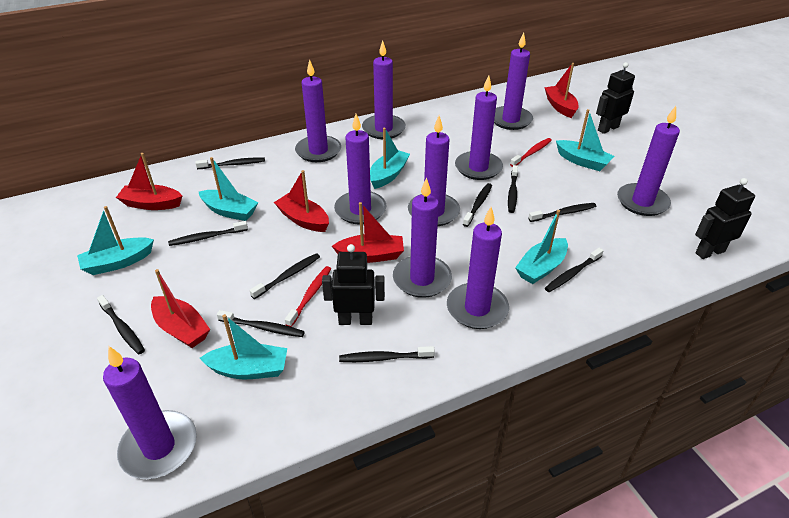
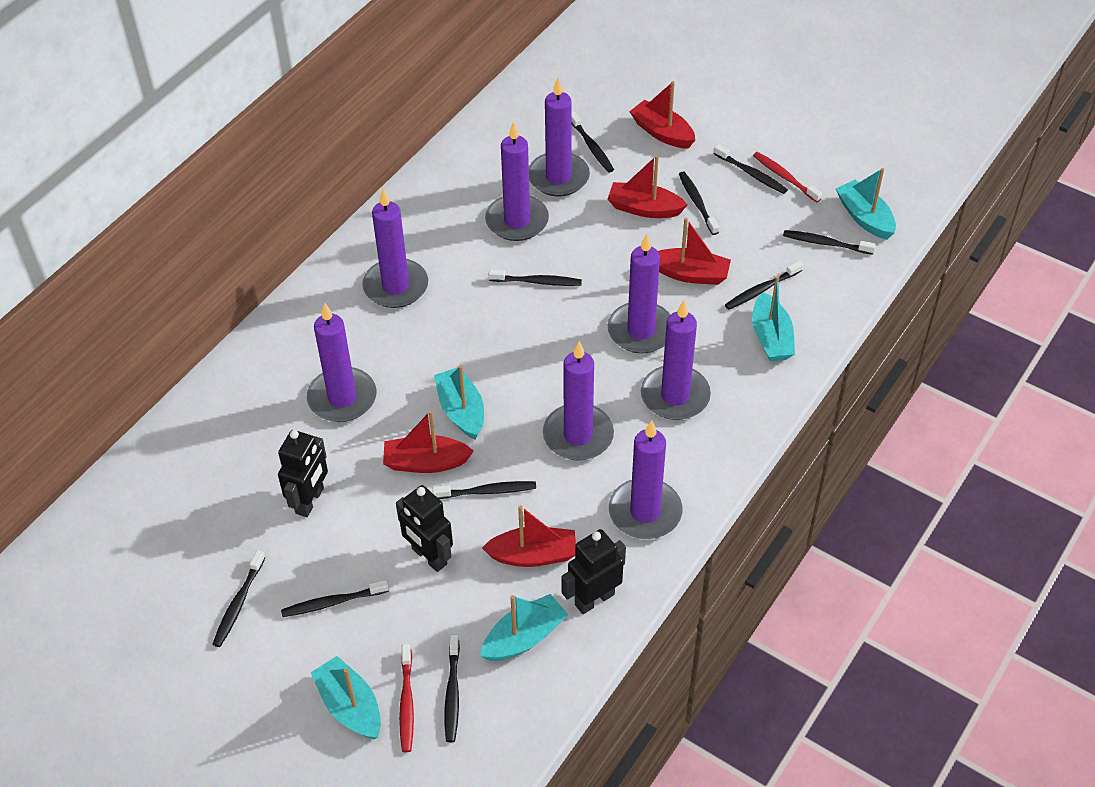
purple candle: 10 -> 8
turquoise boat: 6 -> 5

